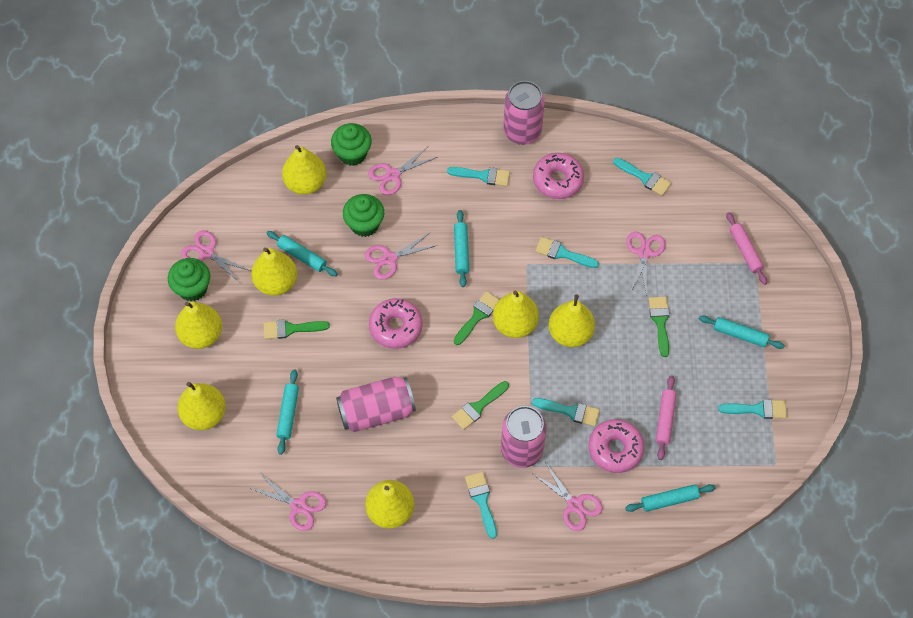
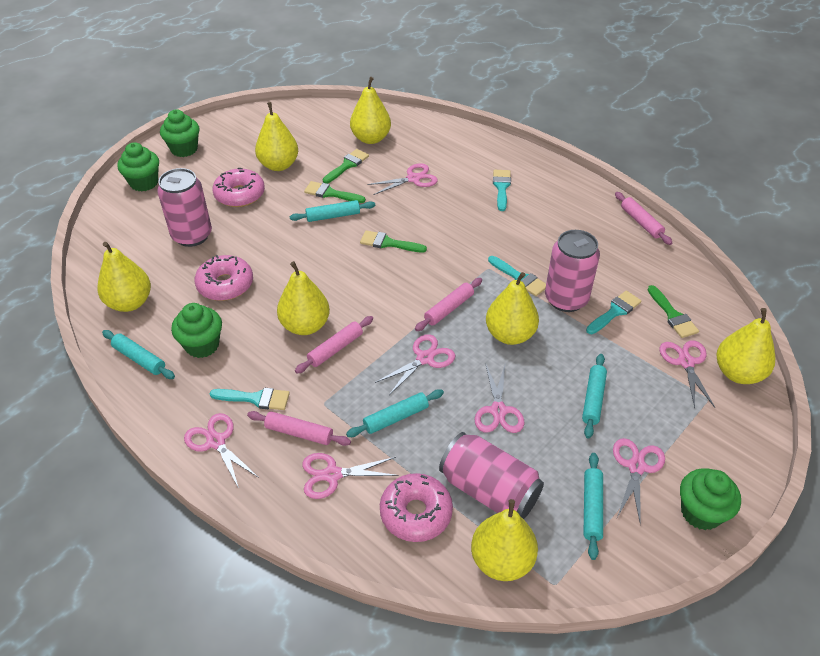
green cupcake: 3 -> 4
pink rolling pin: 2 -> 4
pink scissors: 6 -> 7
turquoise brush: 6 -> 4

